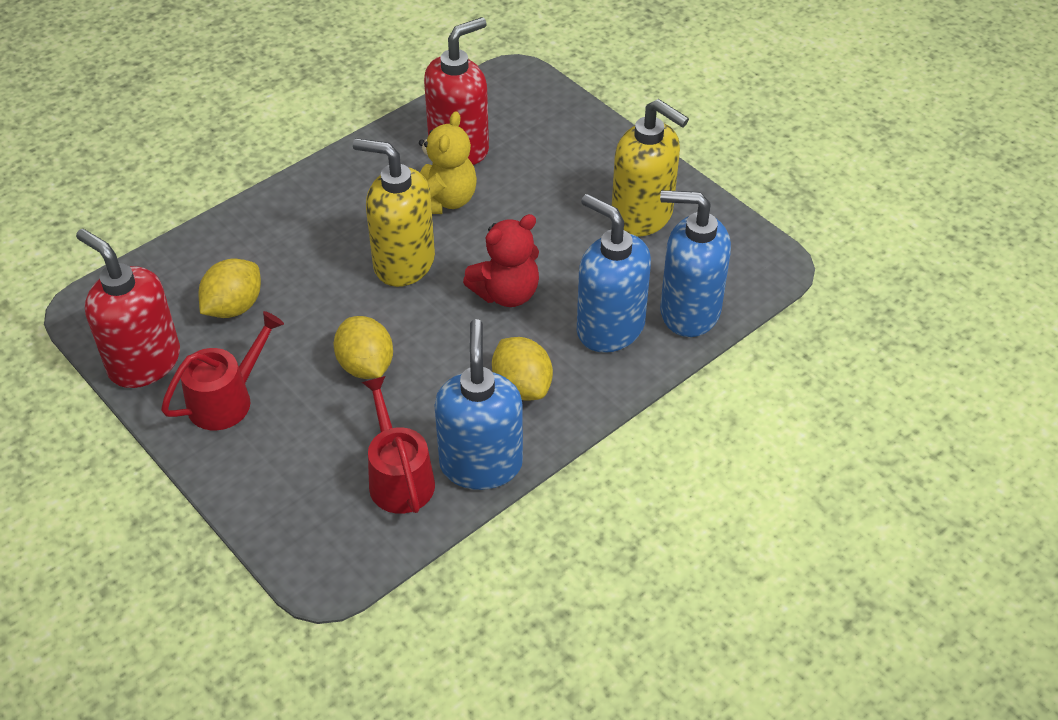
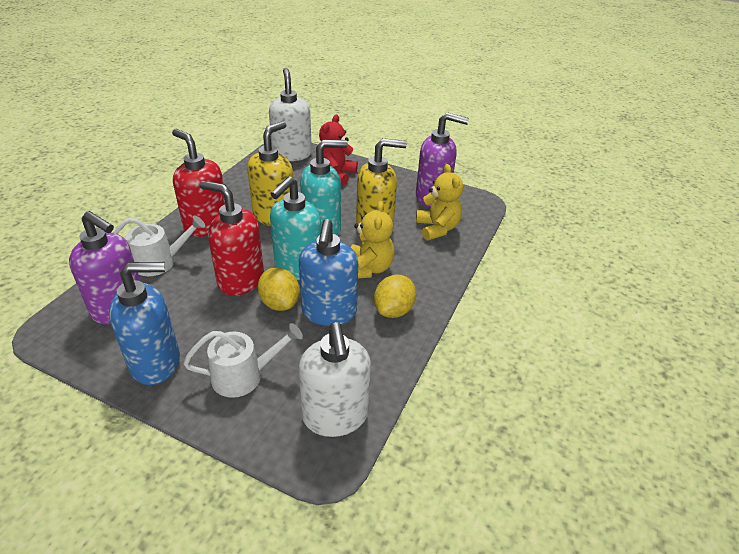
blue soap dispenser: 3 -> 2
purple soap dispenser: 0 -> 2
red watering can: 2 -> 0
turquoise soap dispenser: 0 -> 2
white soap dispenser: 0 -> 2
white watering can: 0 -> 2
yellow lemon: 3 -> 2
yellow teddy bear: 1 -> 2

